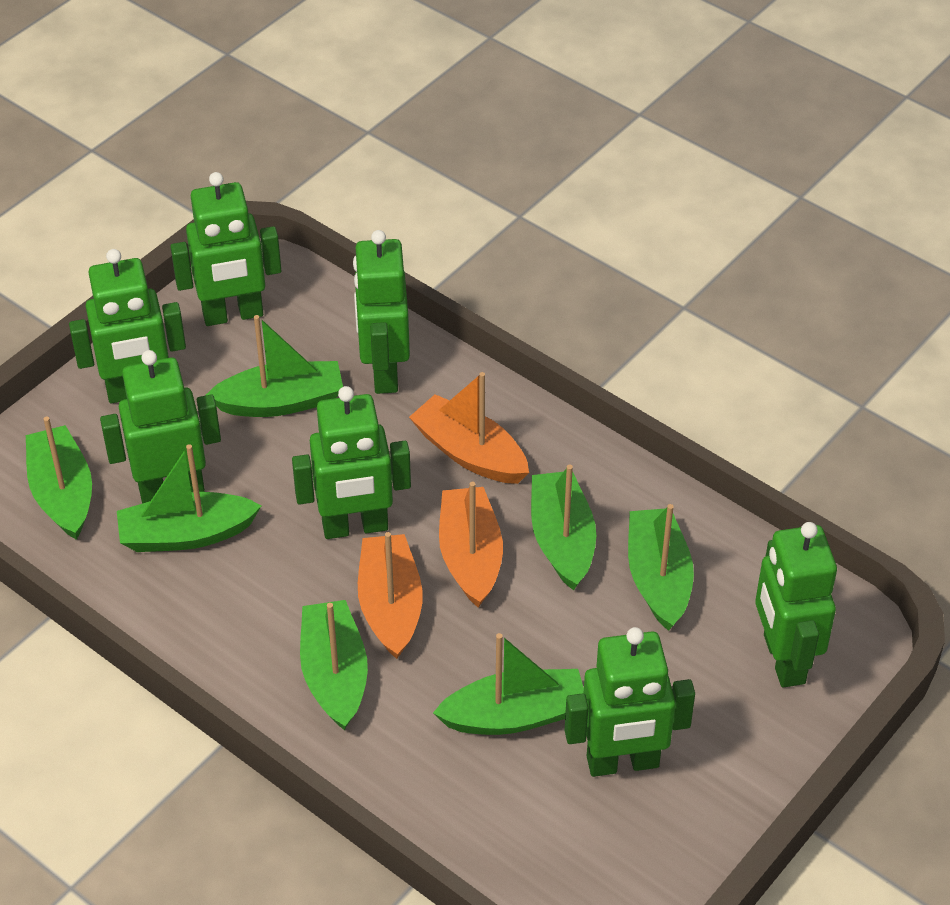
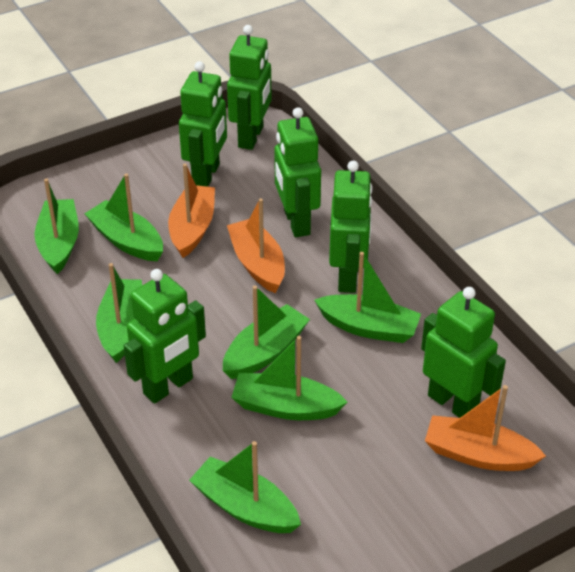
green robot: 7 -> 6

